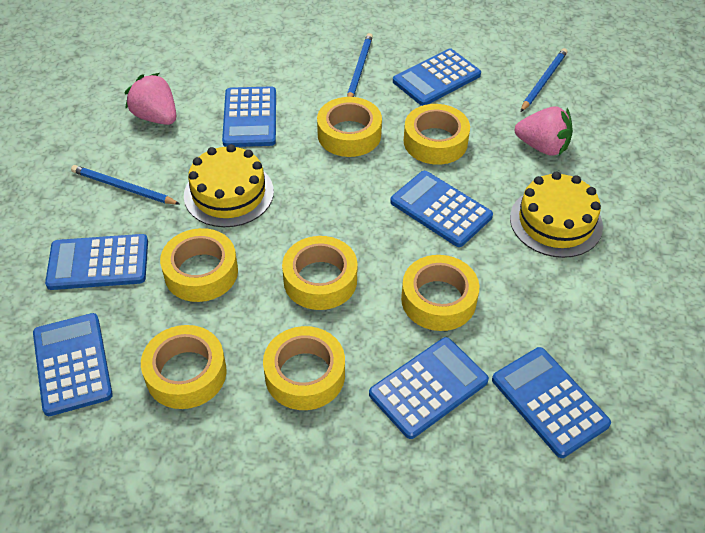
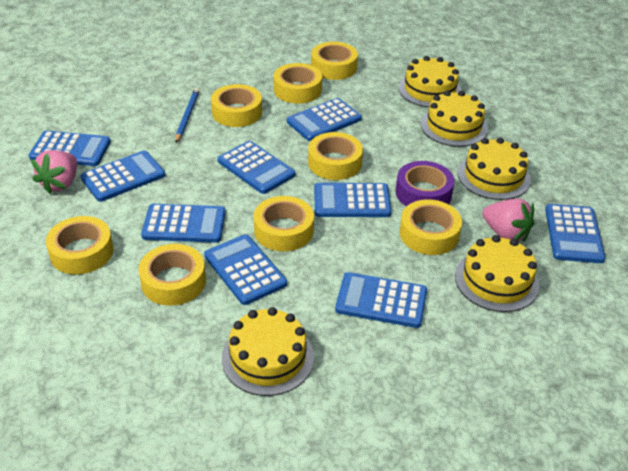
blue calculator: 7 -> 9
blue pencil: 3 -> 1
purple tape: 0 -> 1
yellow cake: 2 -> 5
yellow tape: 7 -> 8

